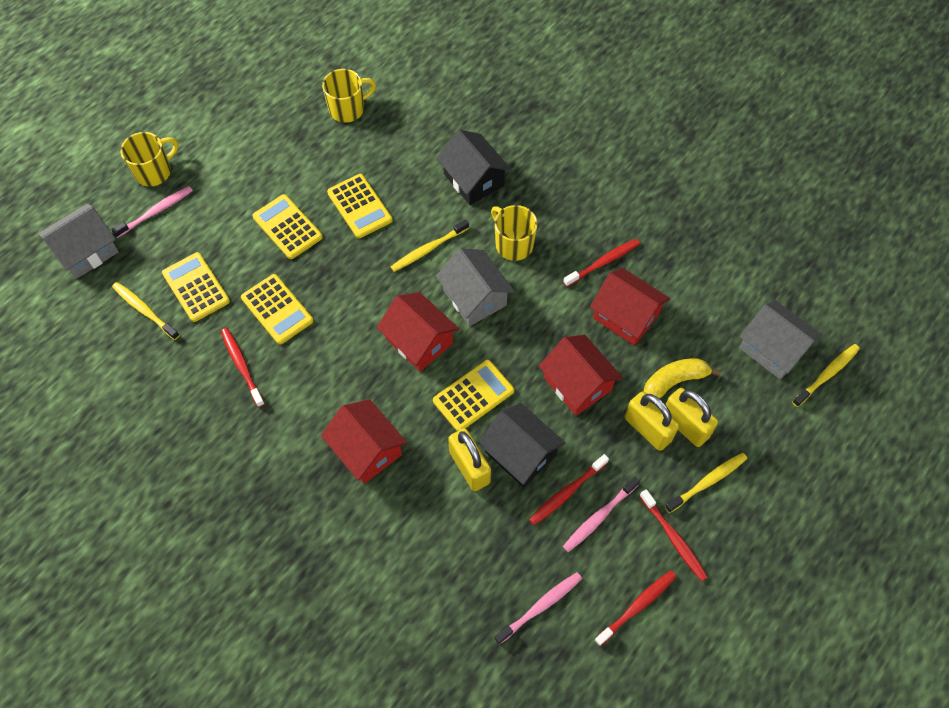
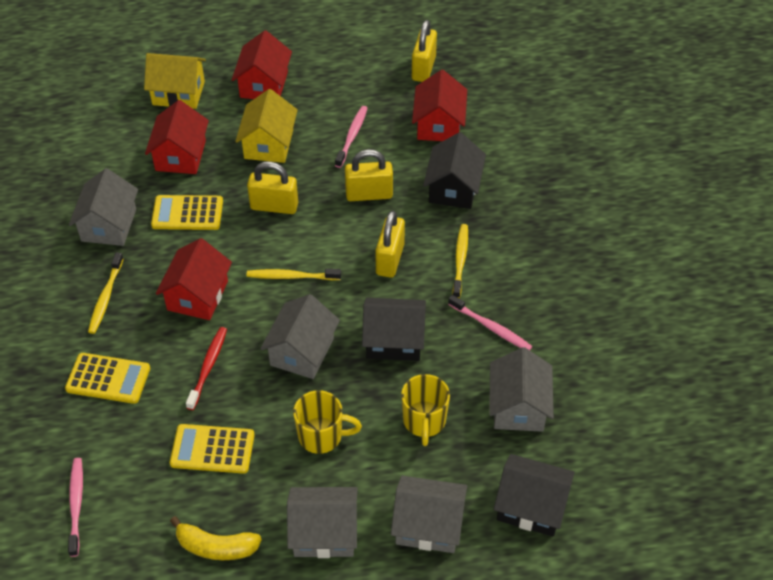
black house: 2 -> 3
grey house: 3 -> 5
red toothbrush: 5 -> 1
yellow calculator: 5 -> 3
yellow house: 0 -> 2
yellow mug: 3 -> 2
yellow padlock: 3 -> 4
yellow toothbrush: 4 -> 3

